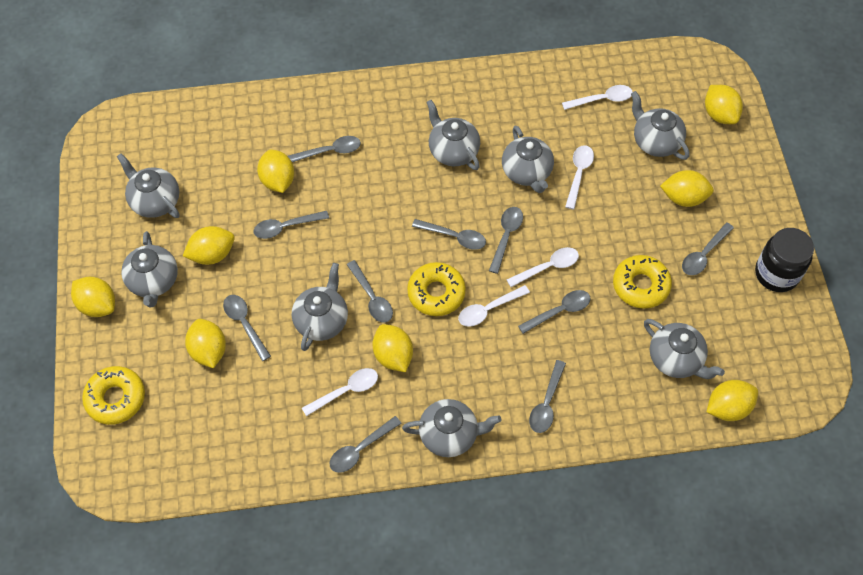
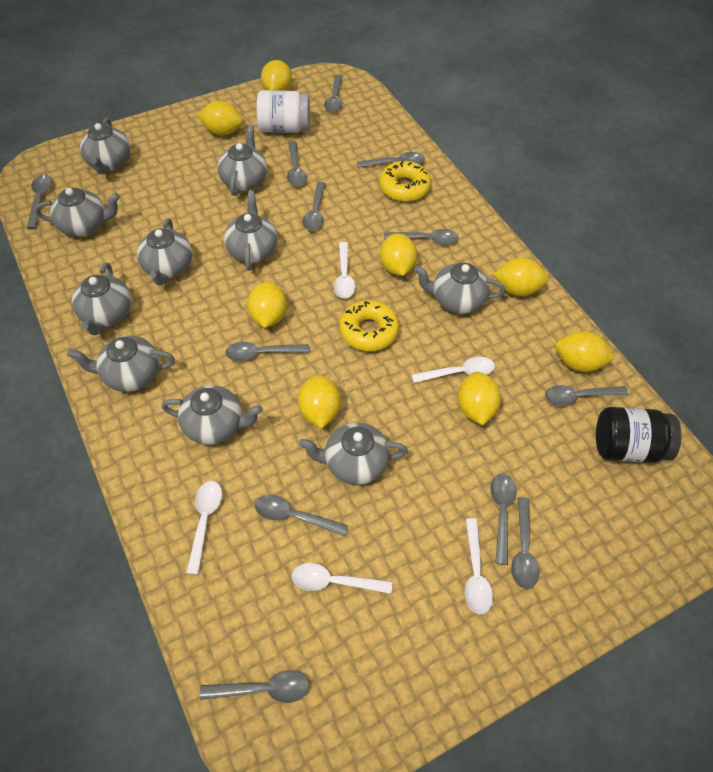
grey spoon: 10 -> 12
grey teapot: 8 -> 10
white jar: 0 -> 1
yellow donut: 3 -> 2

